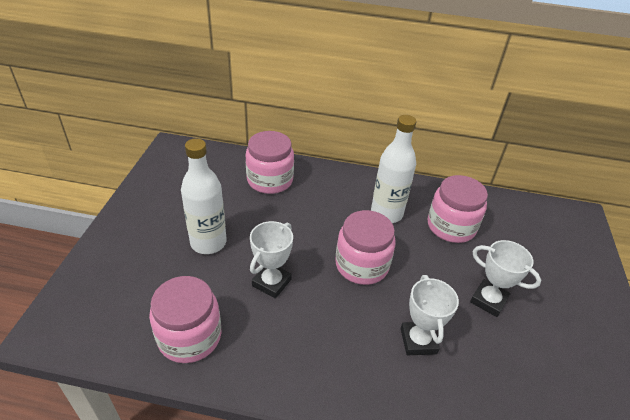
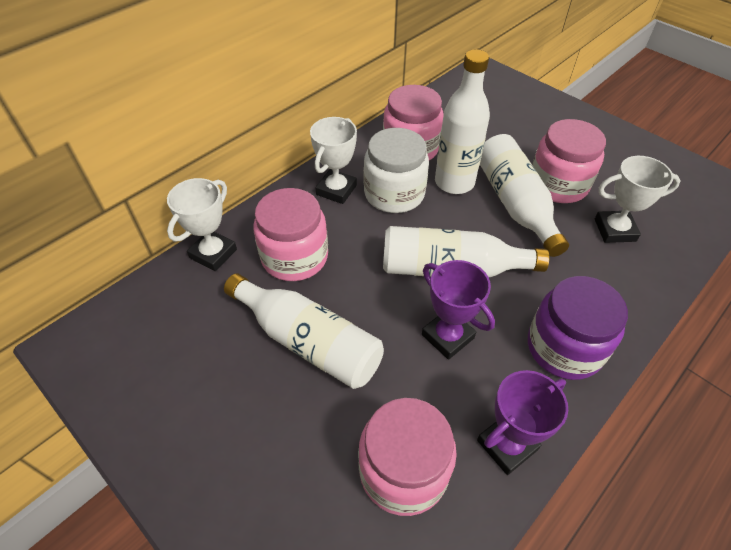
purple jar: 0 -> 1
purple trophy: 0 -> 2
white bottle: 2 -> 4
white jar: 0 -> 1

